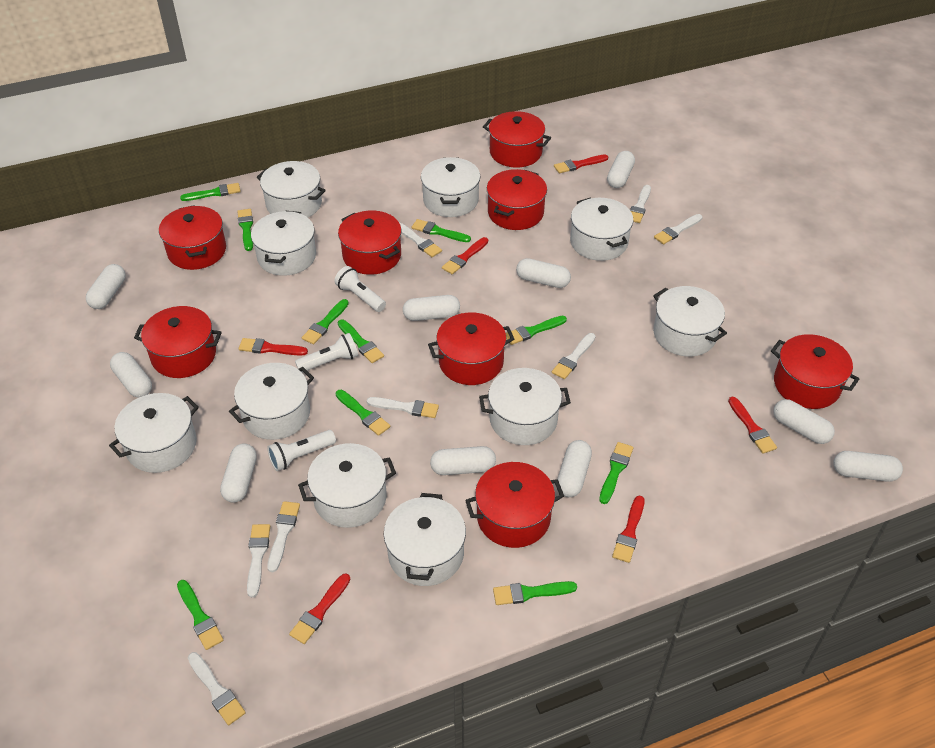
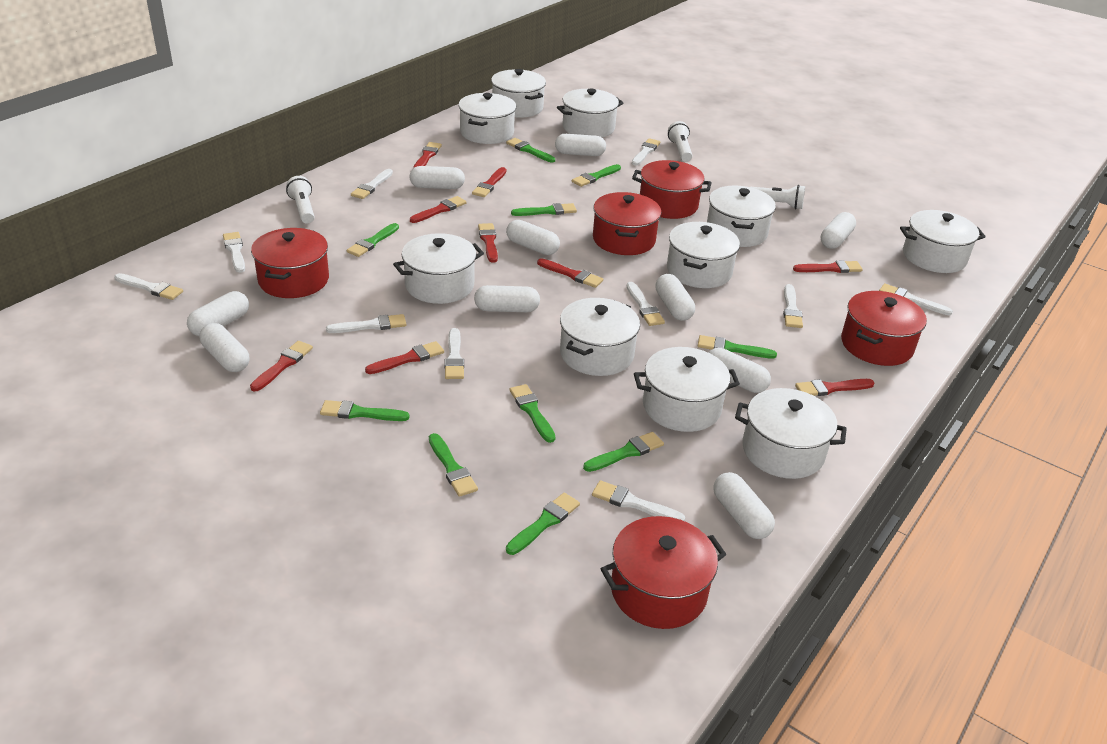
red brush: 6 -> 9
red pot: 8 -> 5
white brush: 8 -> 10

